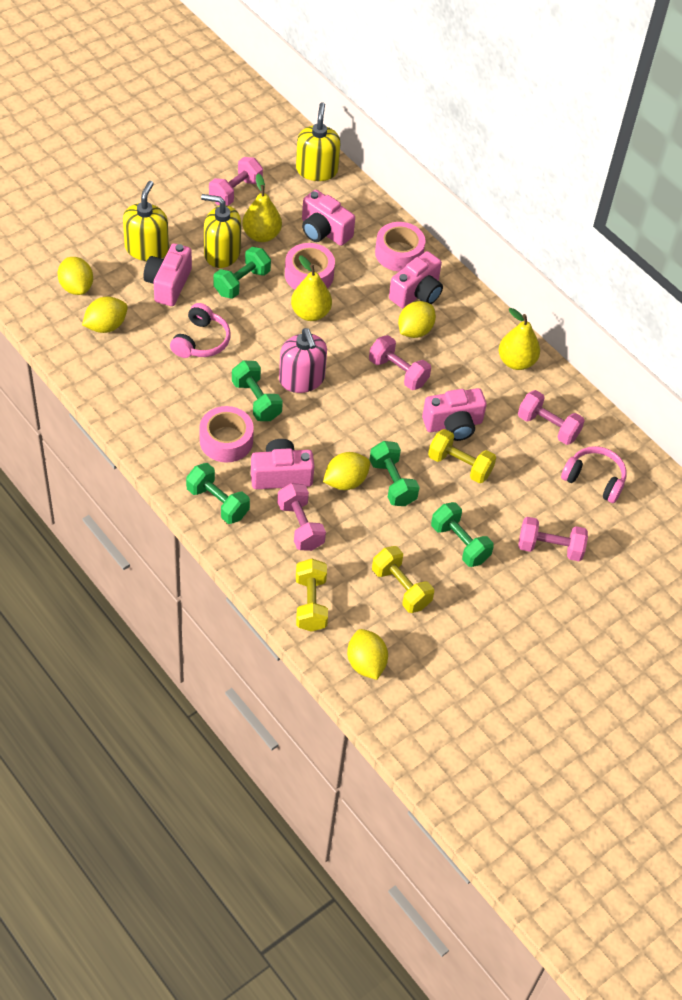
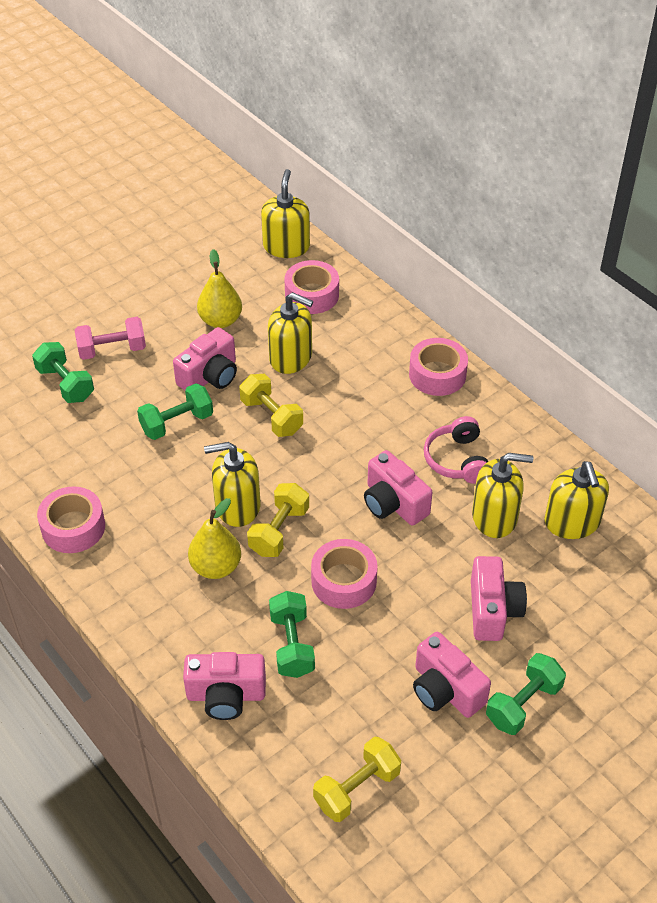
green dumbbell: 5 -> 4
pink dumbbell: 5 -> 1
pink headphones: 2 -> 1
pink soap dispenser: 1 -> 0
pink tape: 3 -> 4
yellow lemon: 5 -> 0
yellow pear: 3 -> 2
yellow soap dispenser: 3 -> 5

